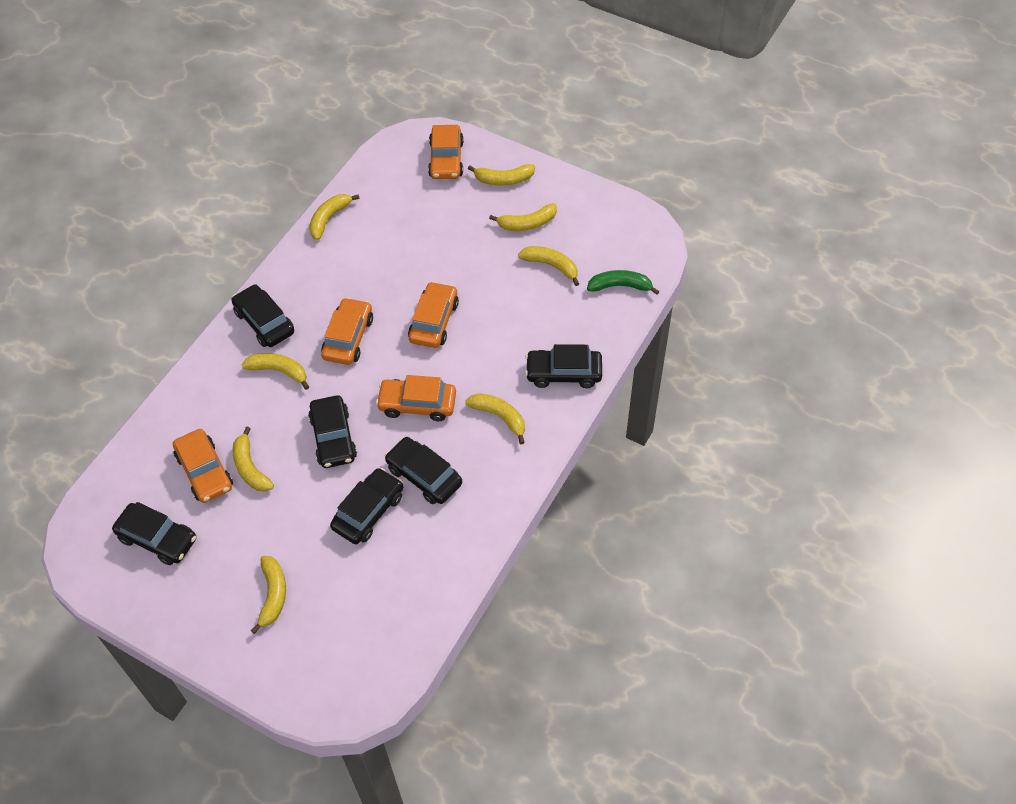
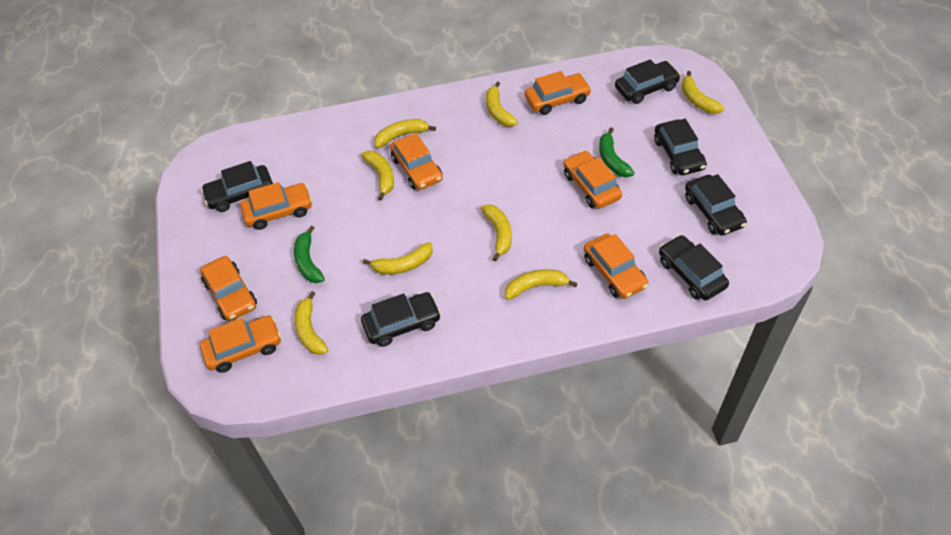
green banana: 1 -> 2
orange car: 5 -> 7

